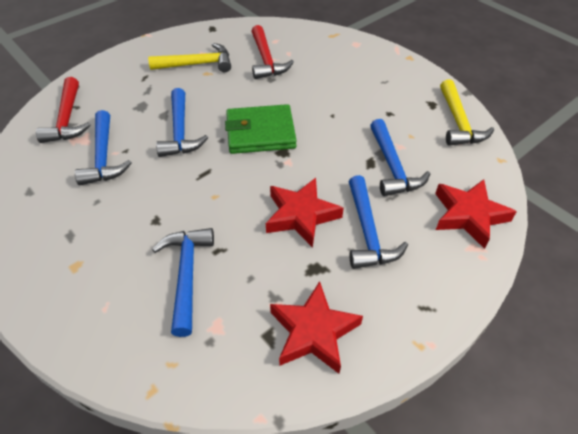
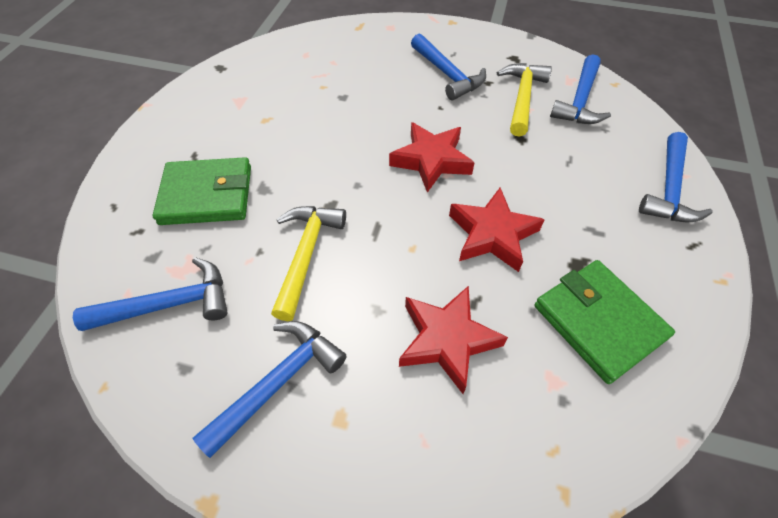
green wallet: 1 -> 2
red hammer: 2 -> 0

